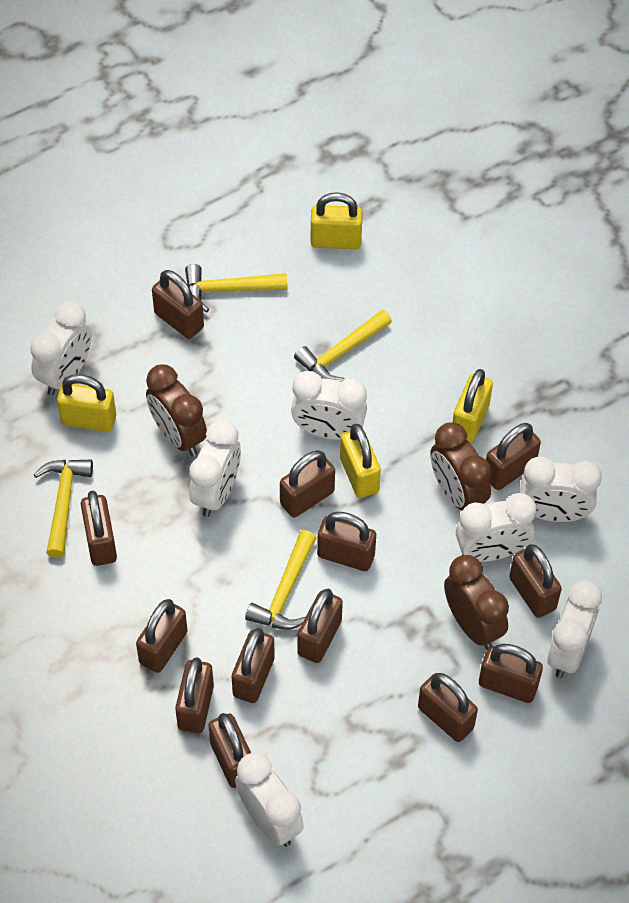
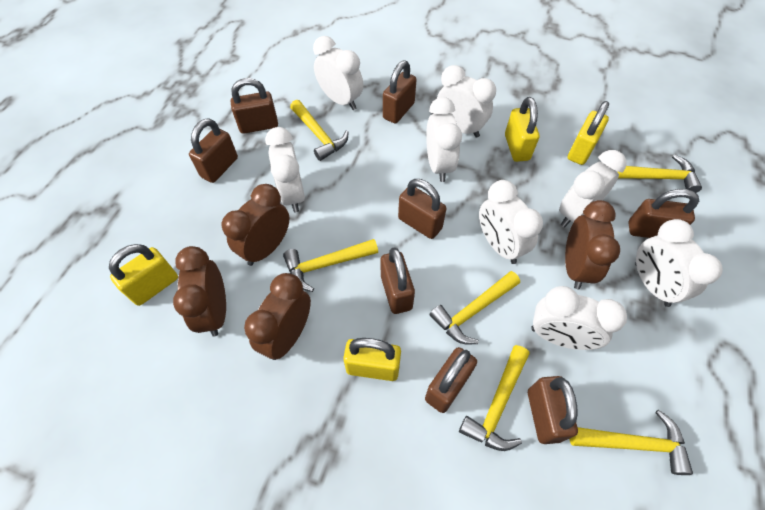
brown clock: 3 -> 4
brown padlock: 13 -> 8
white clock: 7 -> 8
yellow hammer: 4 -> 6

